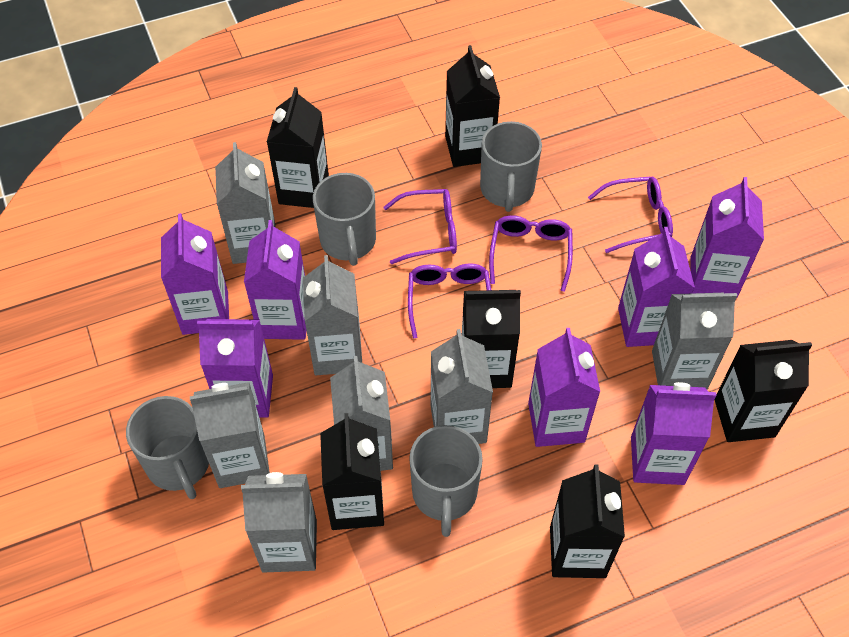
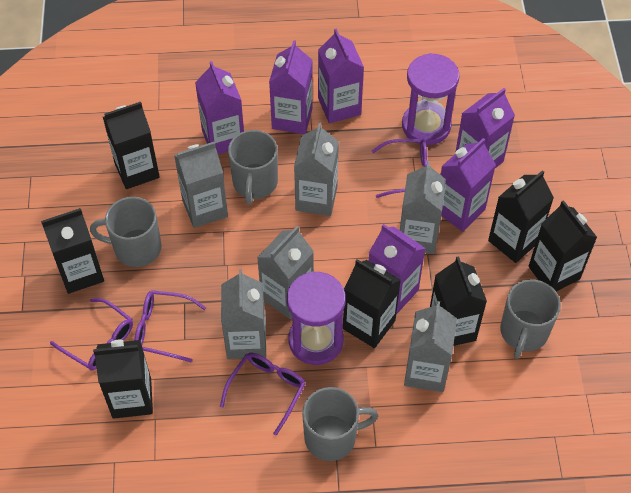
black carton: 6 -> 7
grey carton: 7 -> 6
purple carton: 7 -> 6
purple hourglass: 0 -> 2

